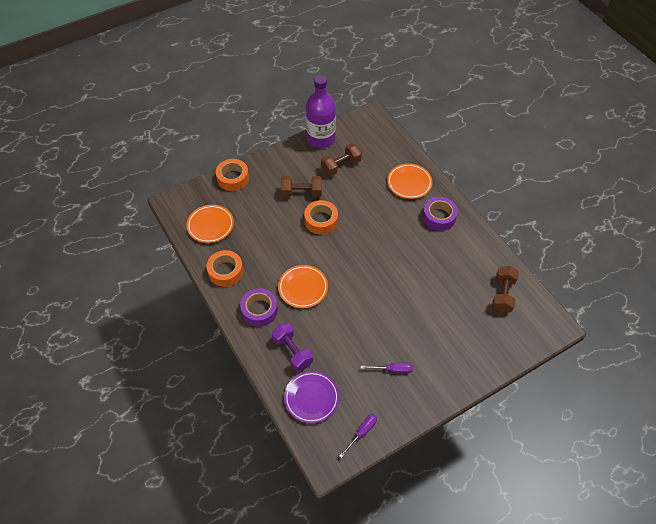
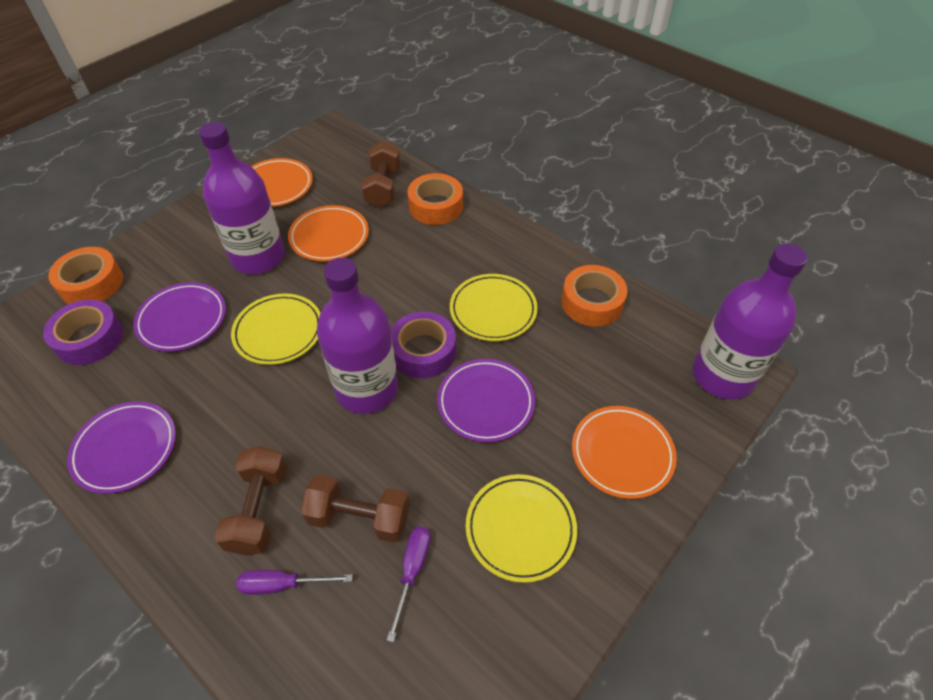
purple bottle: 1 -> 3
purple dumbbell: 1 -> 0
purple plate: 1 -> 3
yellow plate: 0 -> 3

